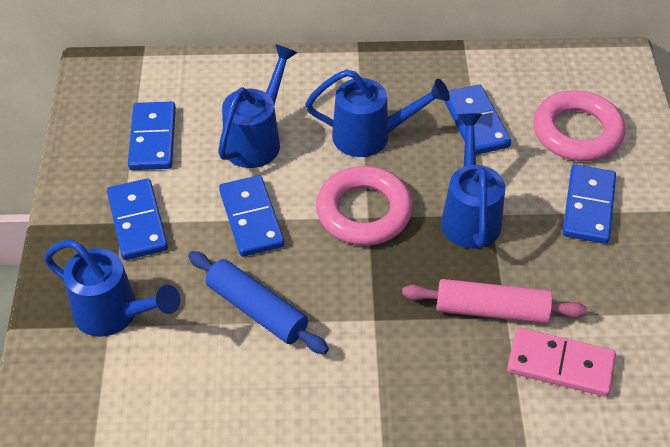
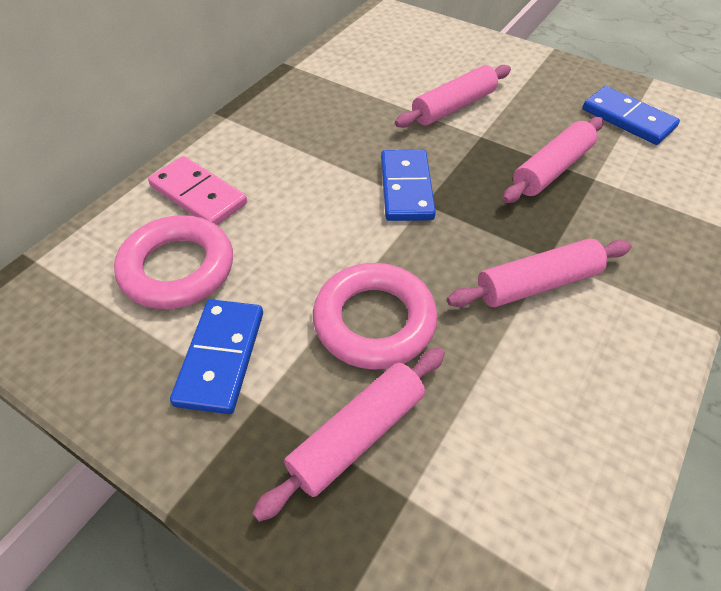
blue domino: 5 -> 3
blue rolling pin: 1 -> 0
blue watering can: 4 -> 0
pink rolling pin: 1 -> 4

